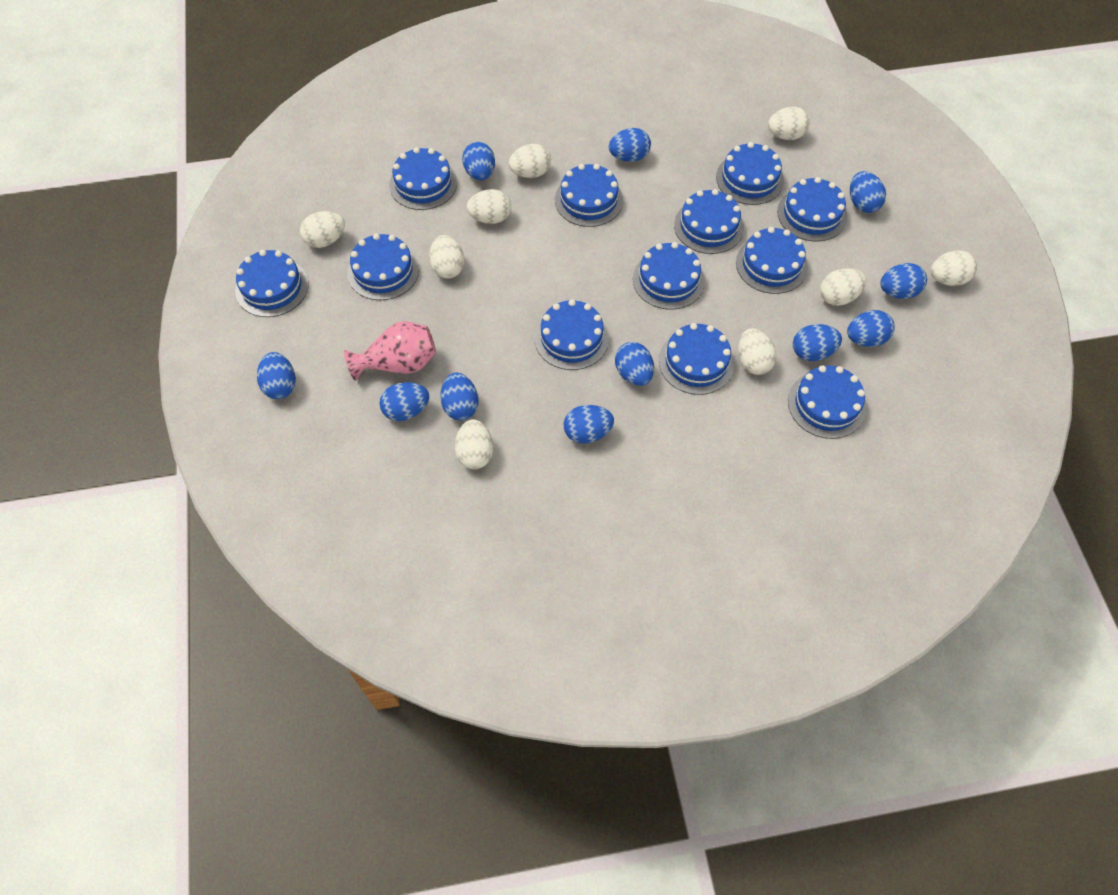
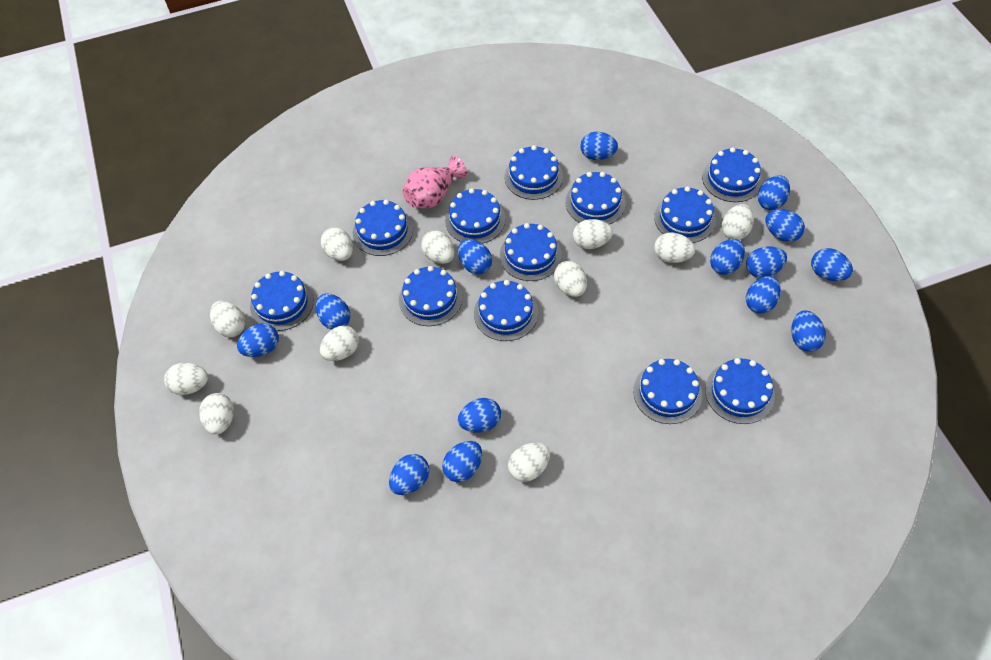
blue egg: 11 -> 14
white egg: 9 -> 11

